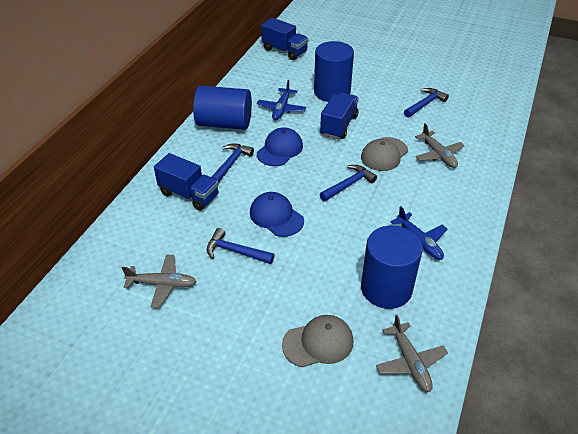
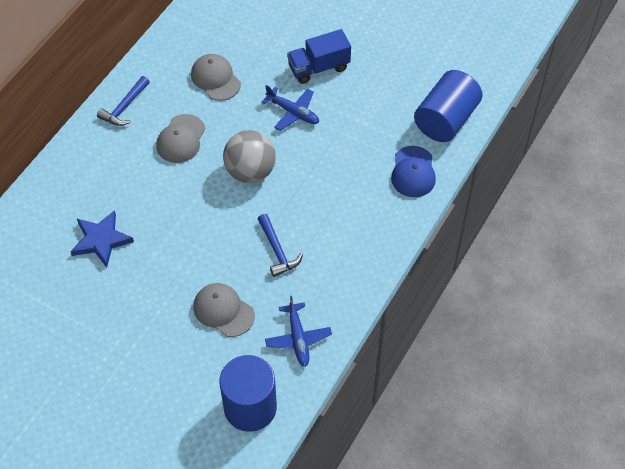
blue cap: 2 -> 1
blue cylinder: 3 -> 2
blue hammer: 4 -> 2
blue star: 0 -> 1
blue truck: 3 -> 1
grey ball: 0 -> 1
grey cap: 2 -> 3
grey plane: 3 -> 0

